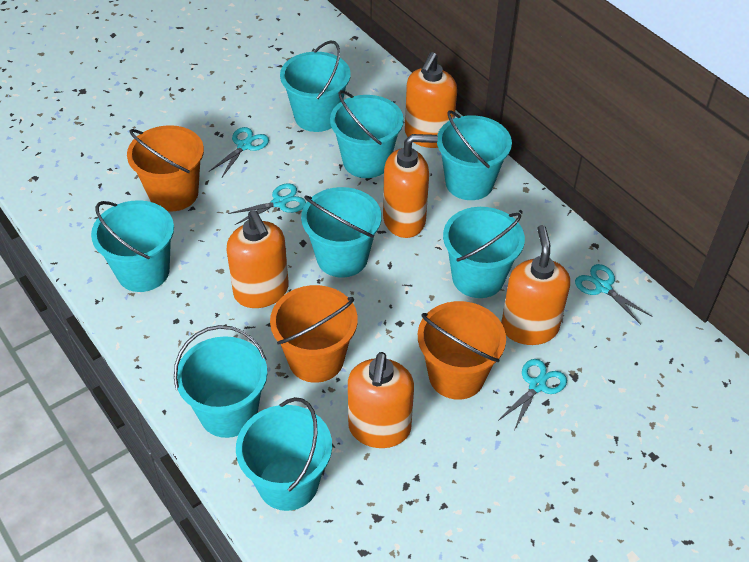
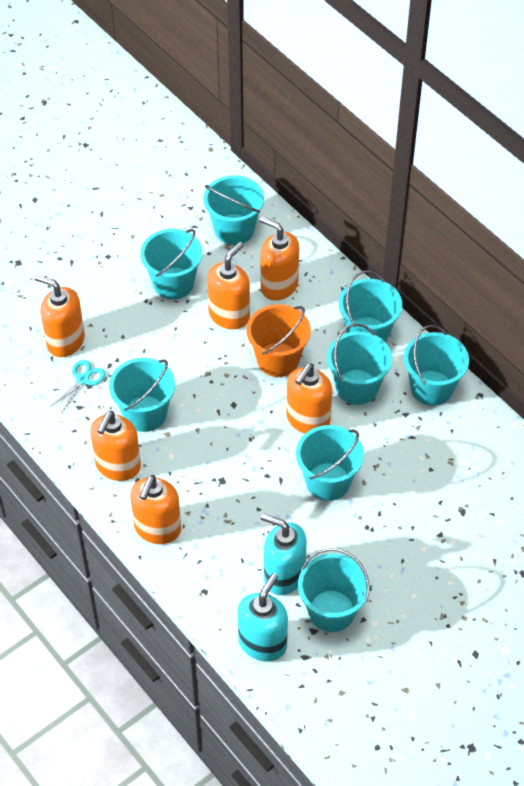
orange bucket: 3 -> 1
orange soap dispenser: 5 -> 6
turquoise scissors: 4 -> 1
turquoise soap dispenser: 0 -> 2

